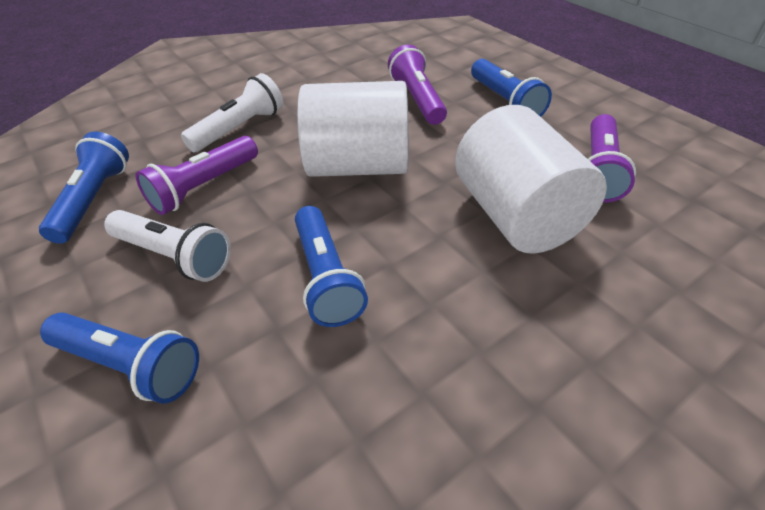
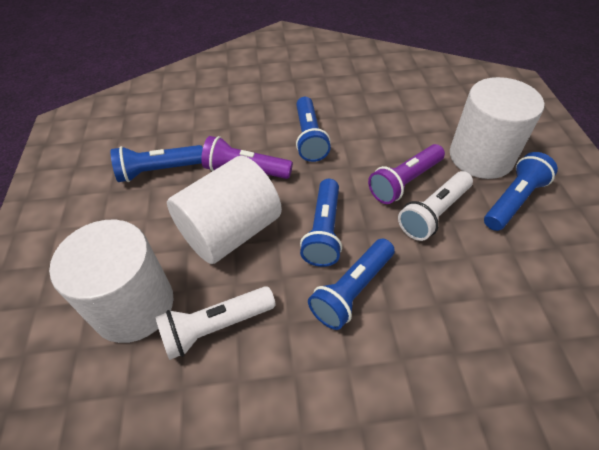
blue flashlight: 4 -> 5
purple flashlight: 3 -> 2
white cylinder: 2 -> 3

